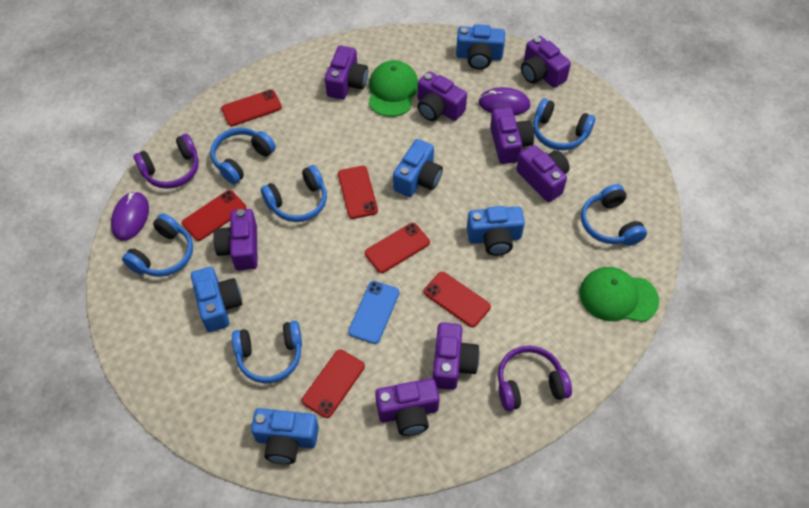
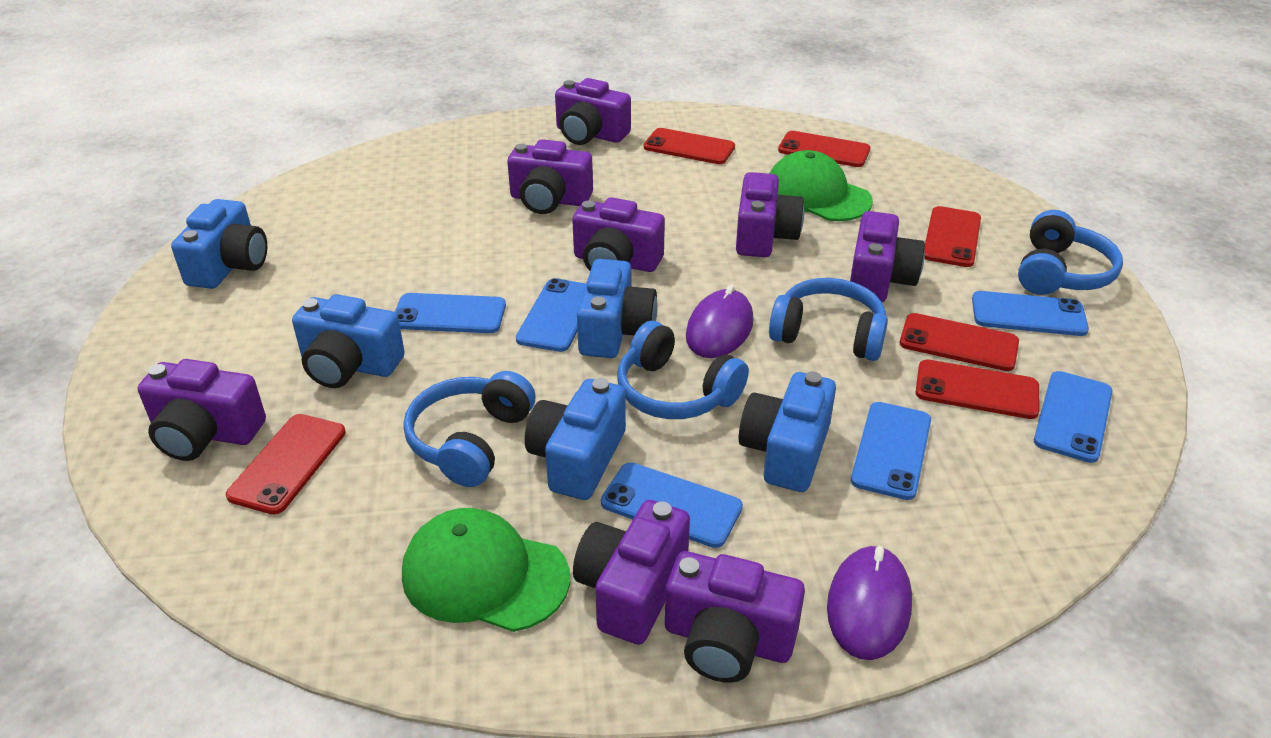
blue headphones: 6 -> 4
blue phone: 1 -> 6
purple headphones: 2 -> 0

